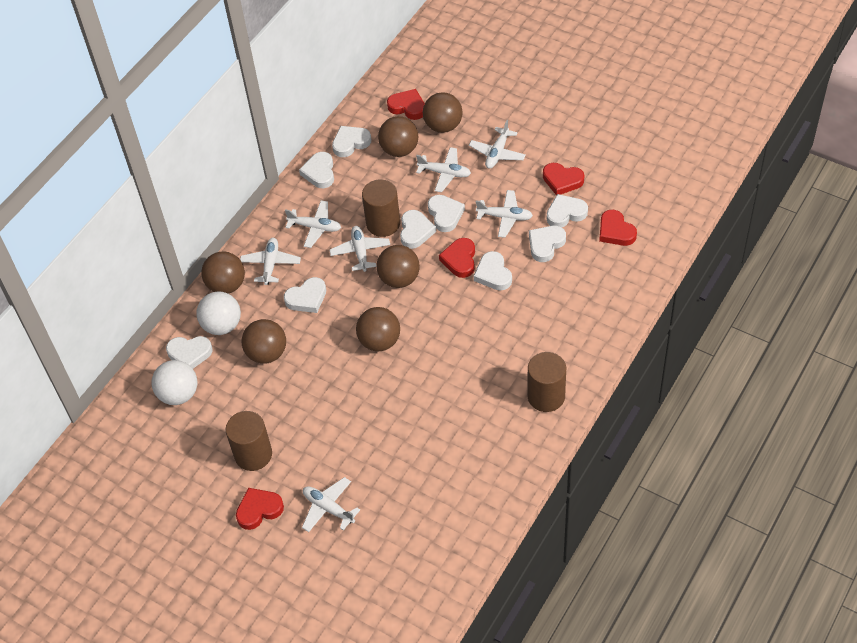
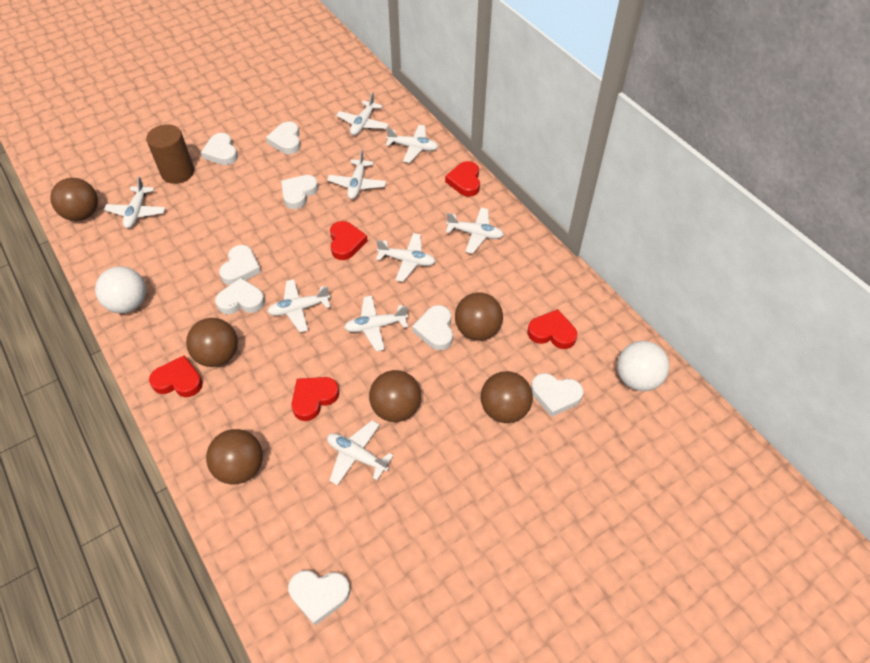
brown cylinder: 3 -> 1
white heart: 9 -> 8
white plane: 7 -> 9

